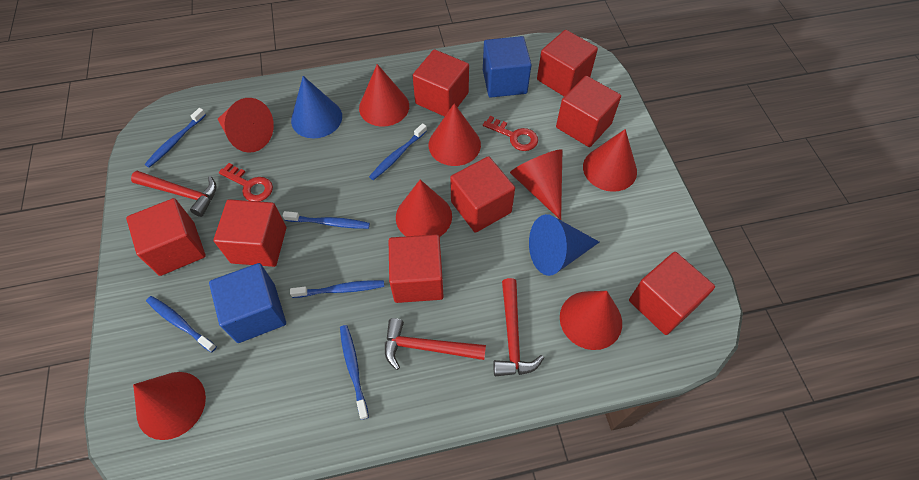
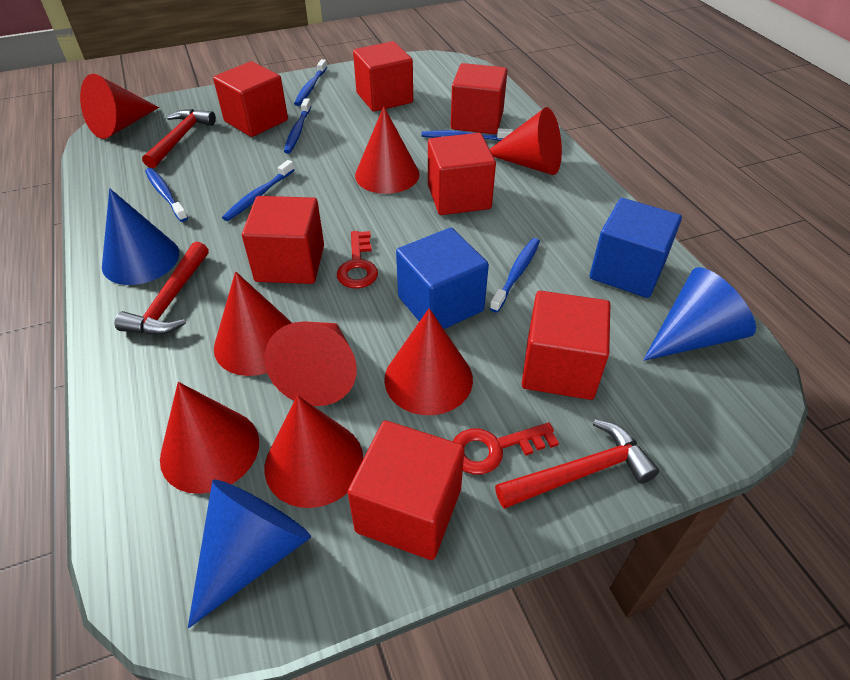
blue cone: 2 -> 3
red cube: 8 -> 7

